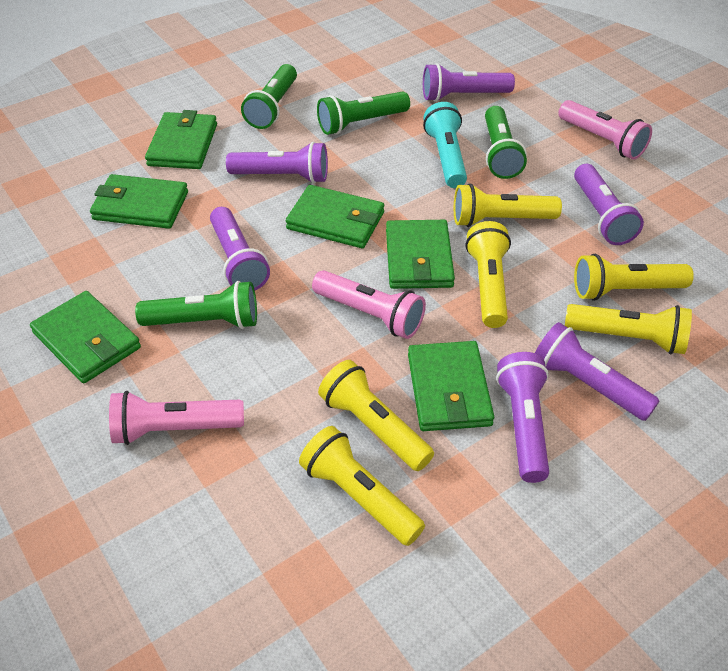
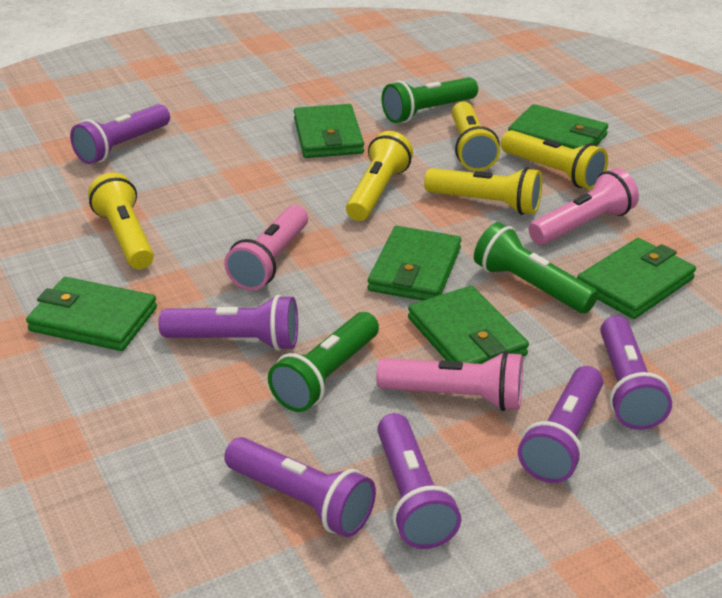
green flashlight: 4 -> 3
turquoise flashlight: 1 -> 0
yellow flashlight: 6 -> 5

